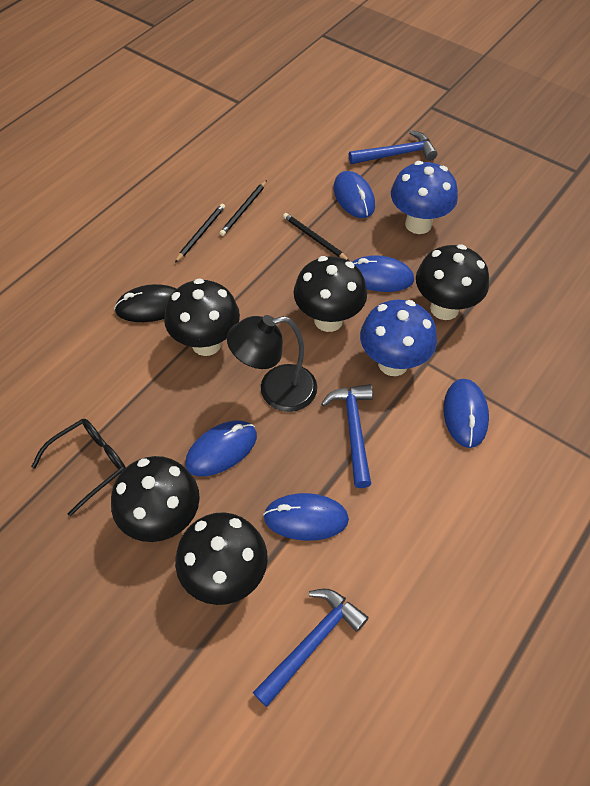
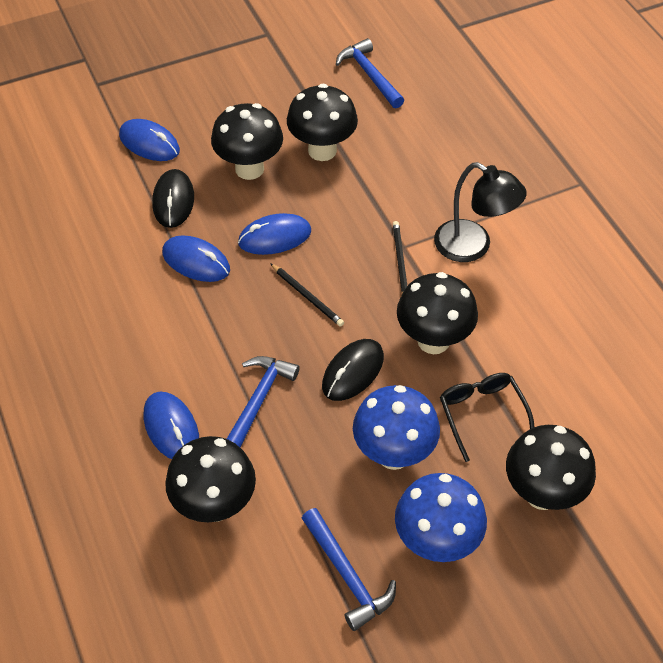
black mouse: 1 -> 2
black pencil: 3 -> 2
blue mouse: 5 -> 4

